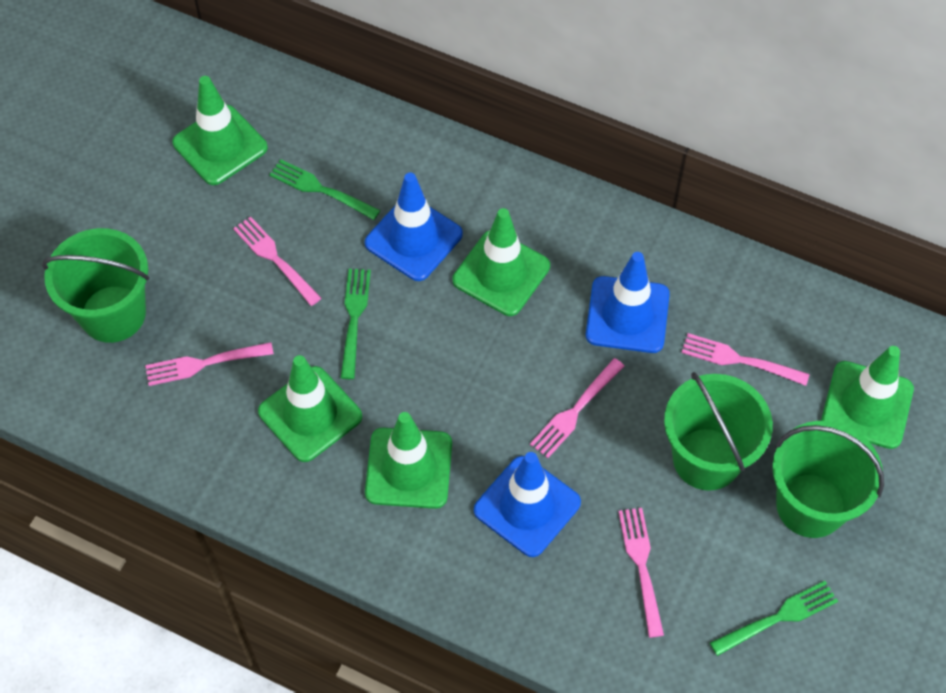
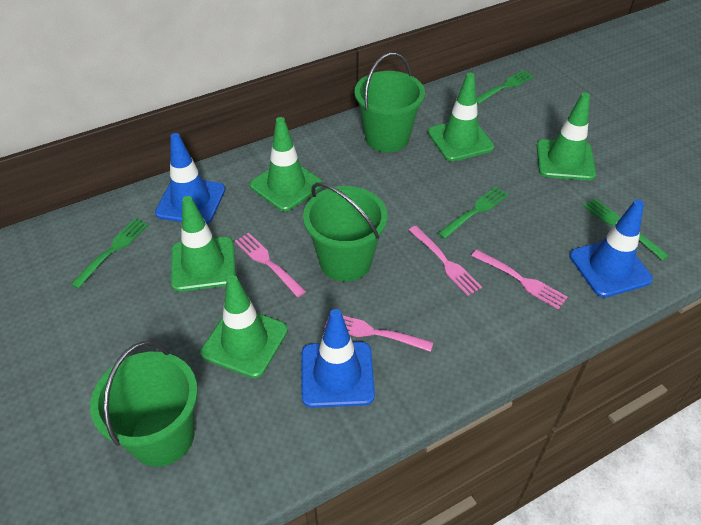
green fork: 3 -> 4
pink fork: 5 -> 4

